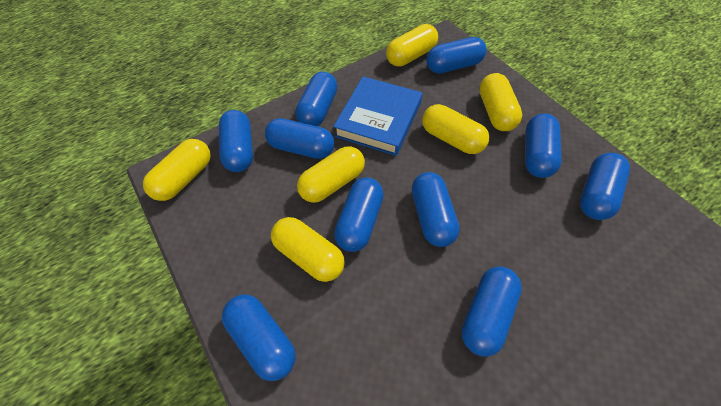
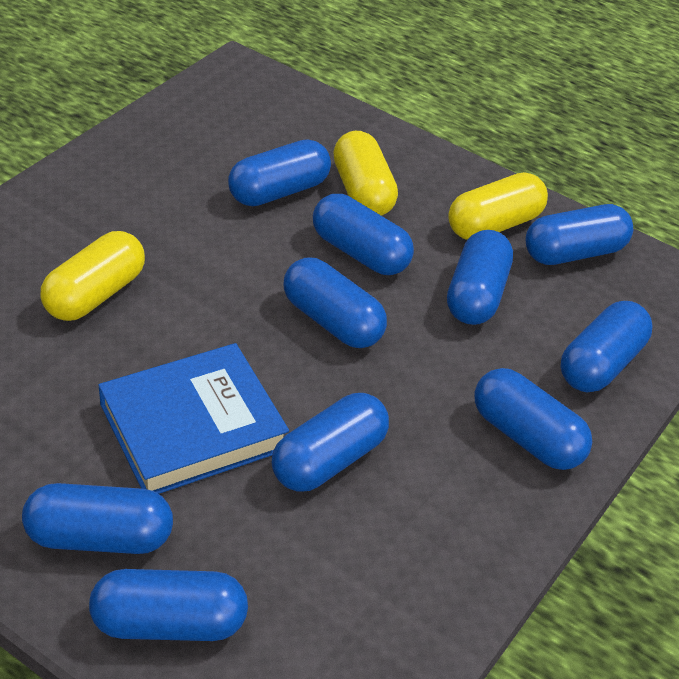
yellow capsule: 6 -> 3

